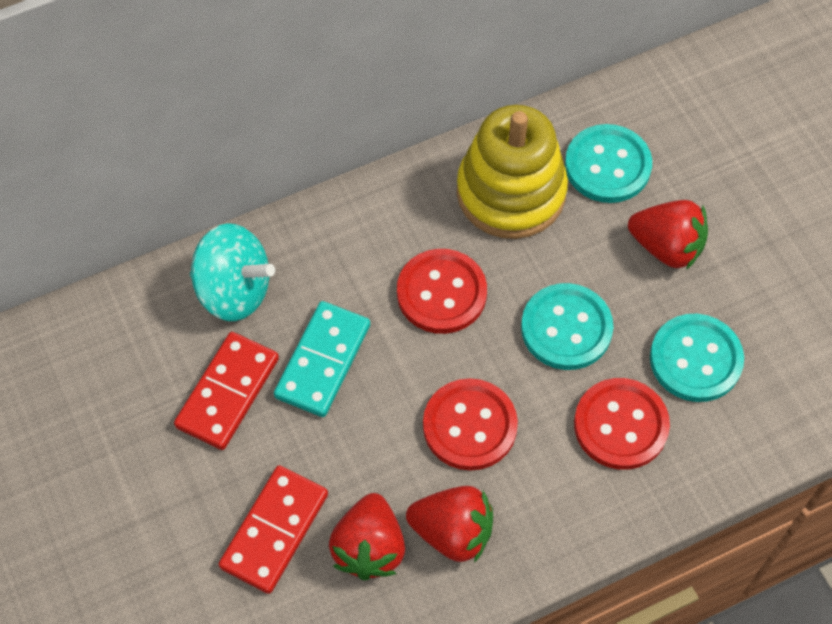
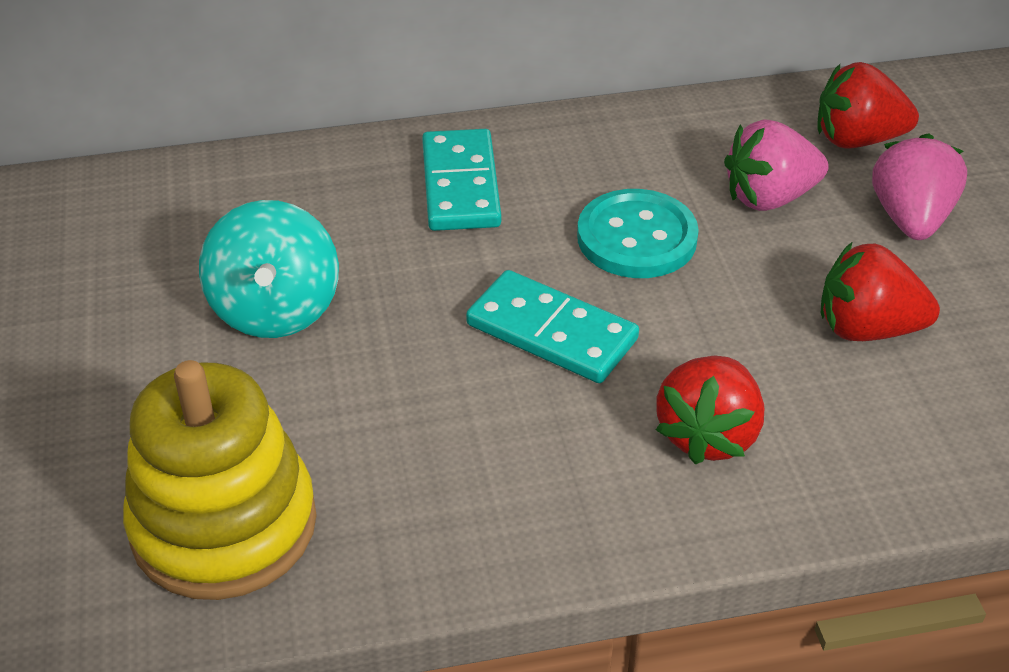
pink strawberry: 0 -> 2
red button: 3 -> 0
red domino: 2 -> 0
turquoise button: 3 -> 1
turquoise domino: 1 -> 2

